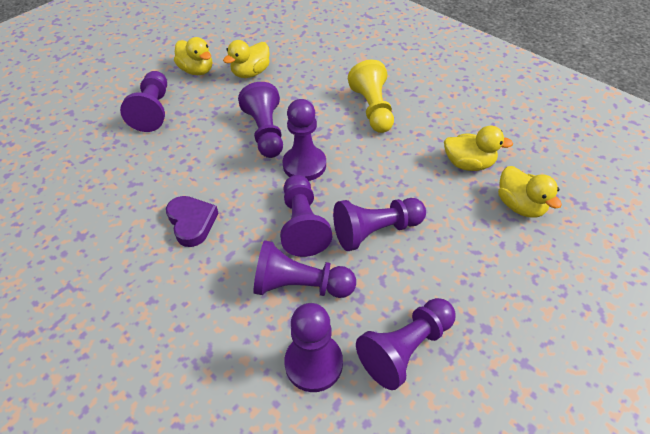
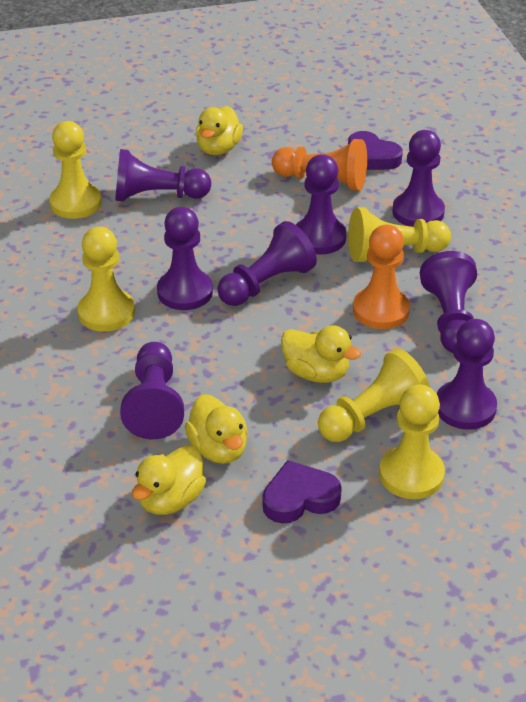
orange pawn: 0 -> 2
purple heart: 1 -> 2
yellow pawn: 1 -> 5

